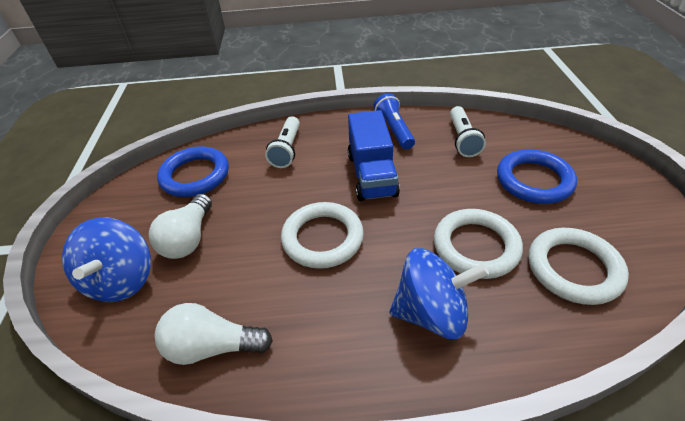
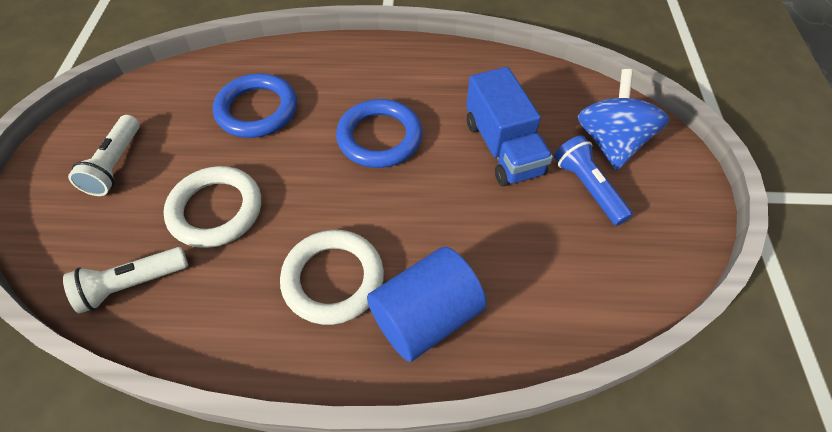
blue cylinder: 0 -> 1
blue spinning top: 2 -> 1
white light bulb: 2 -> 0
white ring: 3 -> 2

